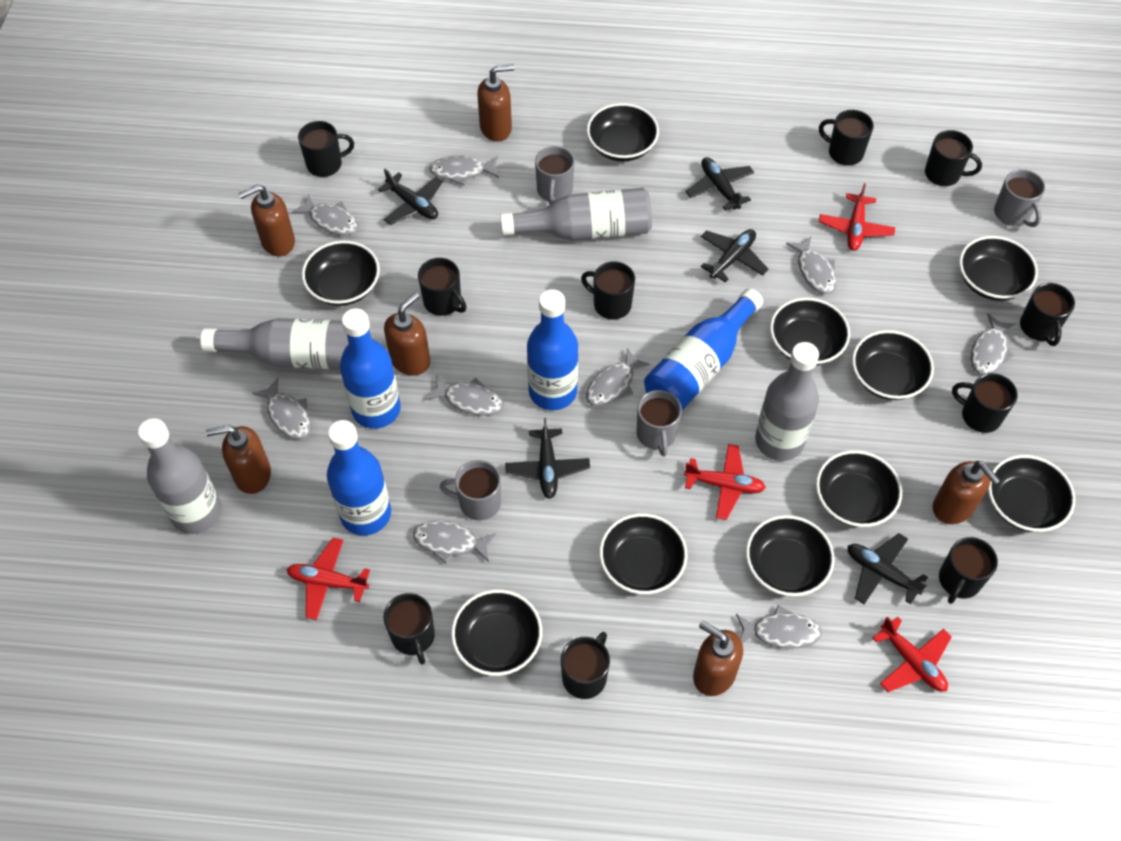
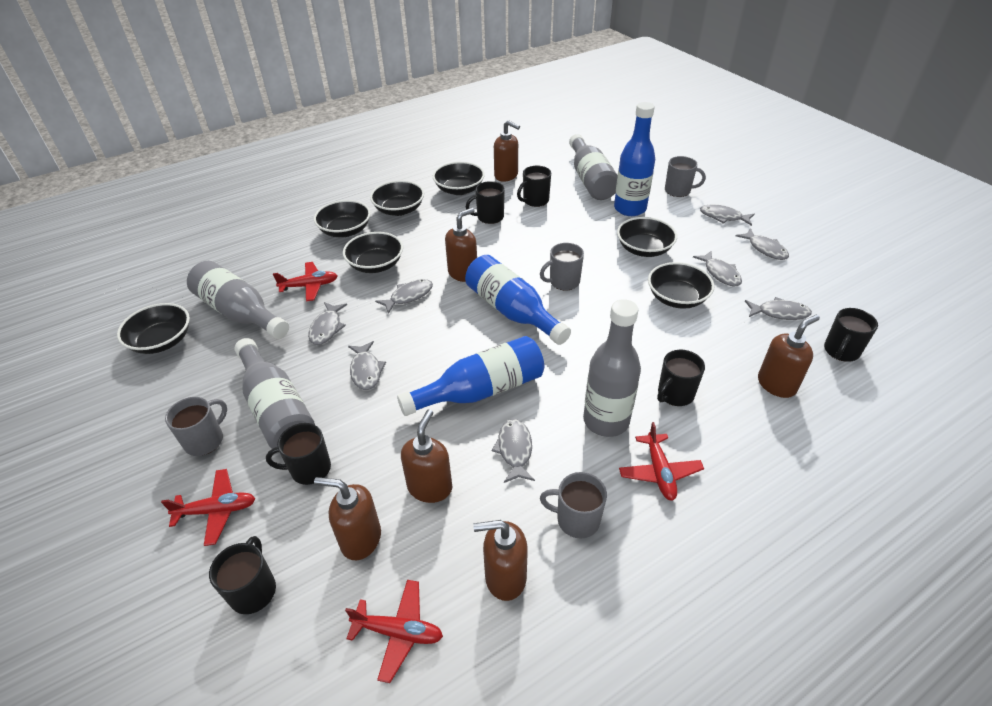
black bowl: 10 -> 7
black mug: 10 -> 6
black plane: 5 -> 0
blue bottle: 4 -> 3
grey fish: 9 -> 8

